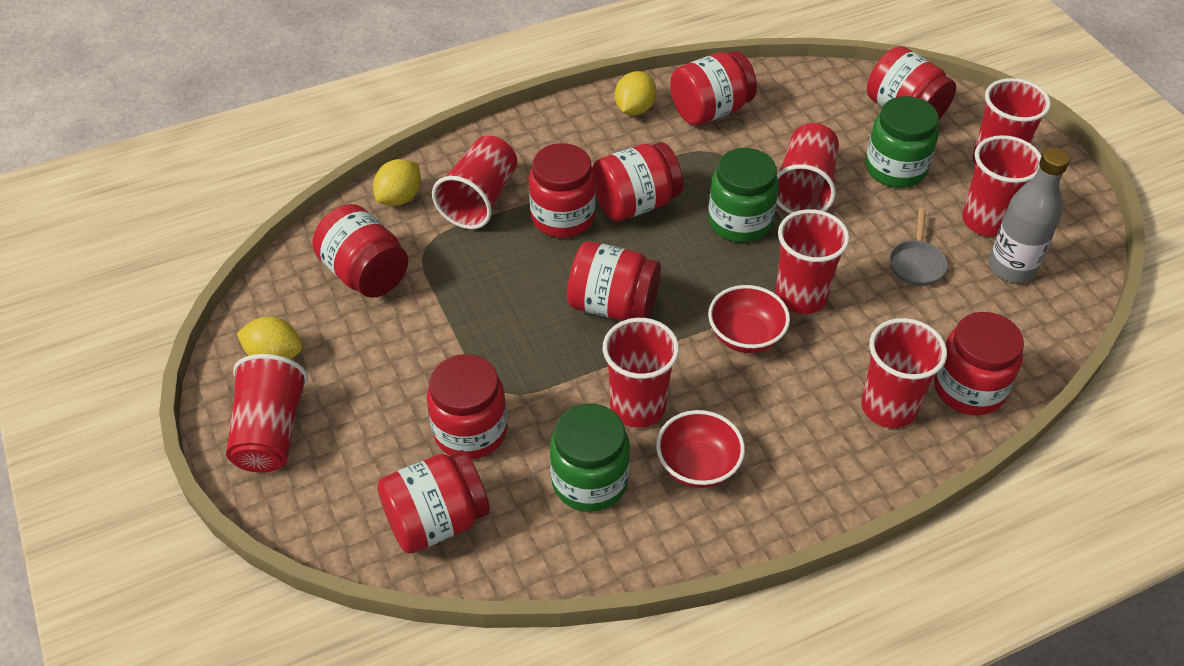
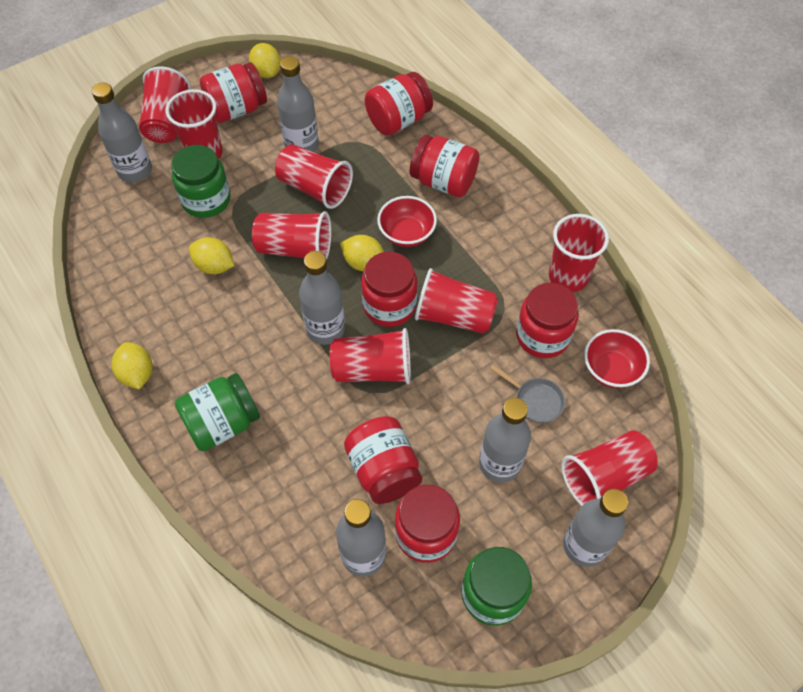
grey bottle: 1 -> 6
red jar: 9 -> 7
yellow lemon: 3 -> 4

